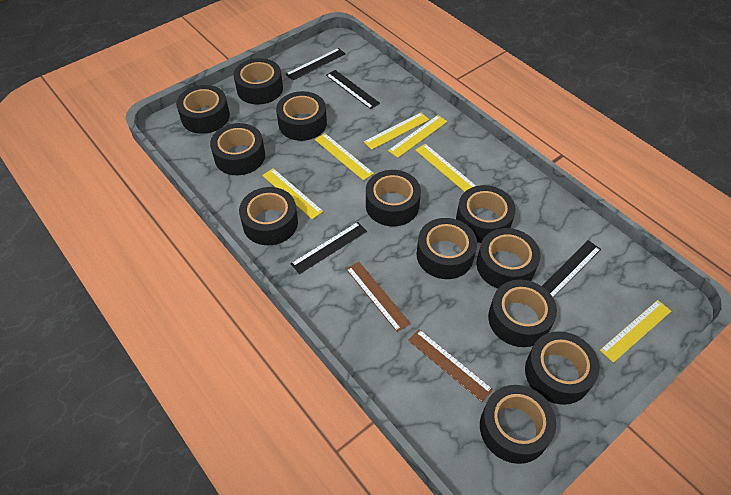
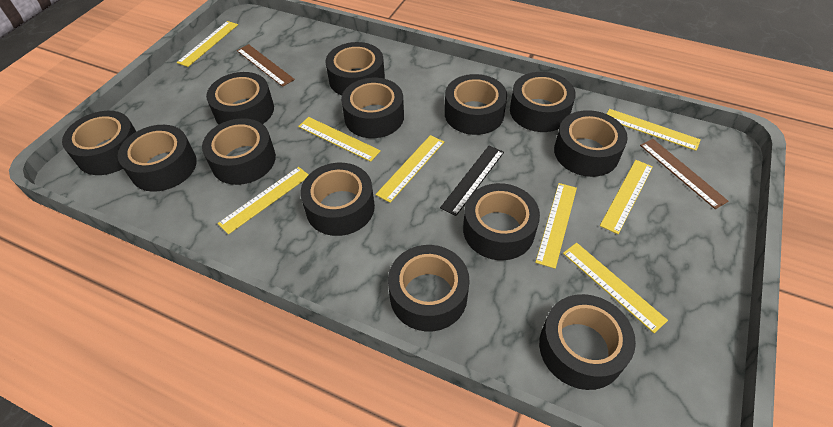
black ruler: 4 -> 1
black tape: 12 -> 13
yellow ruler: 6 -> 8

